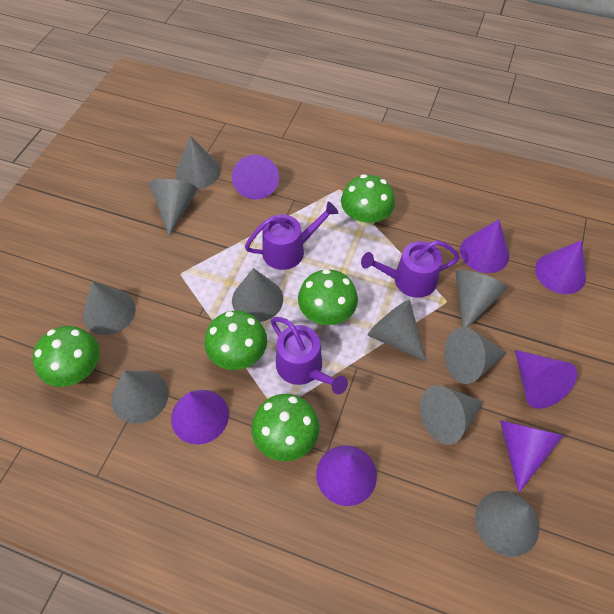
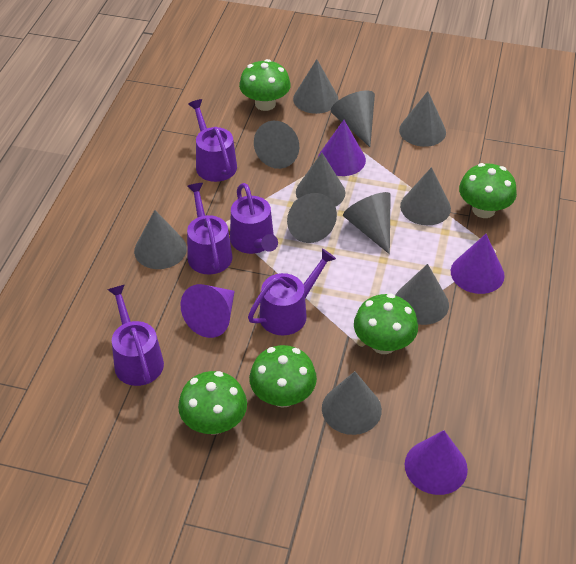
grey cone: 10 -> 11
purple cone: 7 -> 4
purple watering can: 3 -> 5

